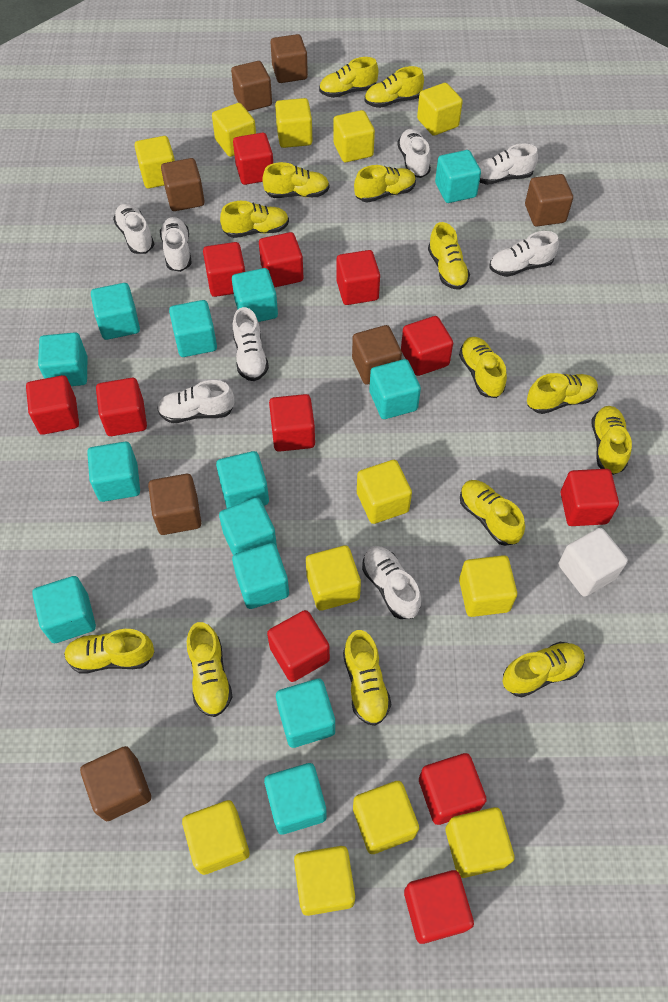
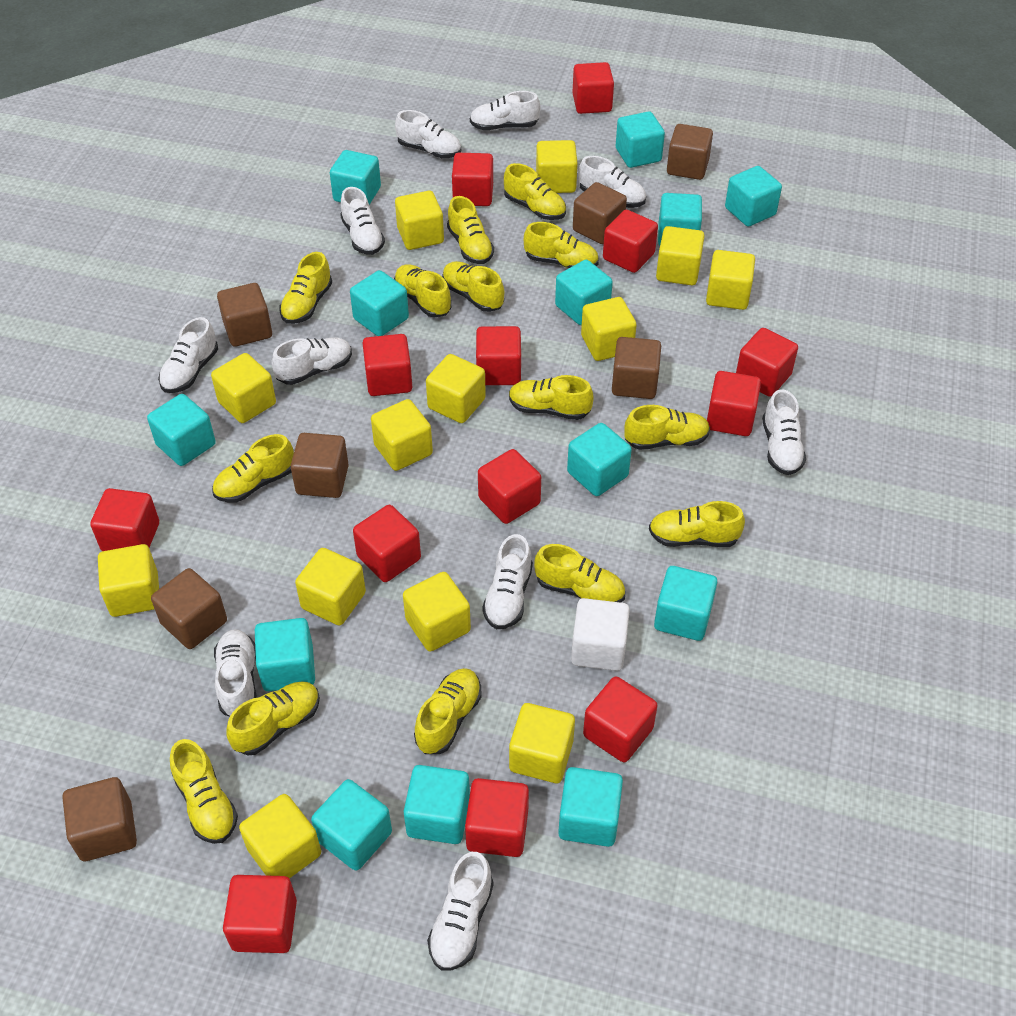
red cube: 12 -> 13
white shoe: 8 -> 10
yellow cube: 12 -> 13

